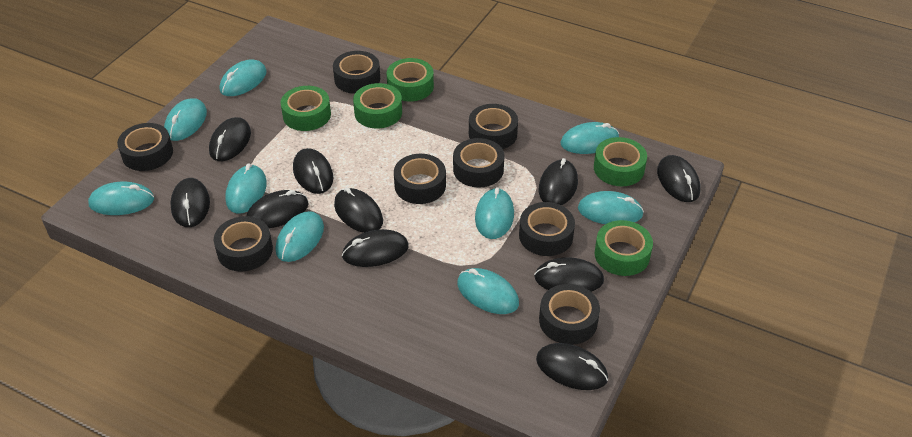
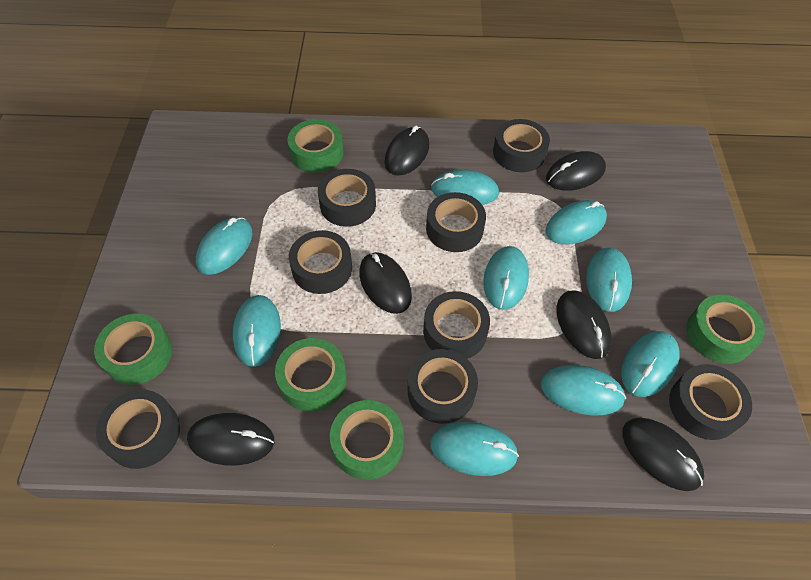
black mouse: 10 -> 6

